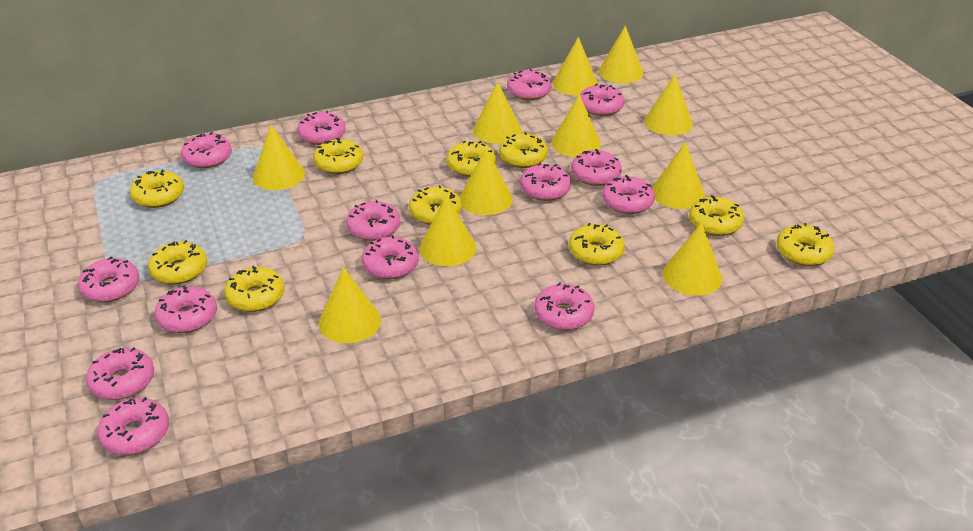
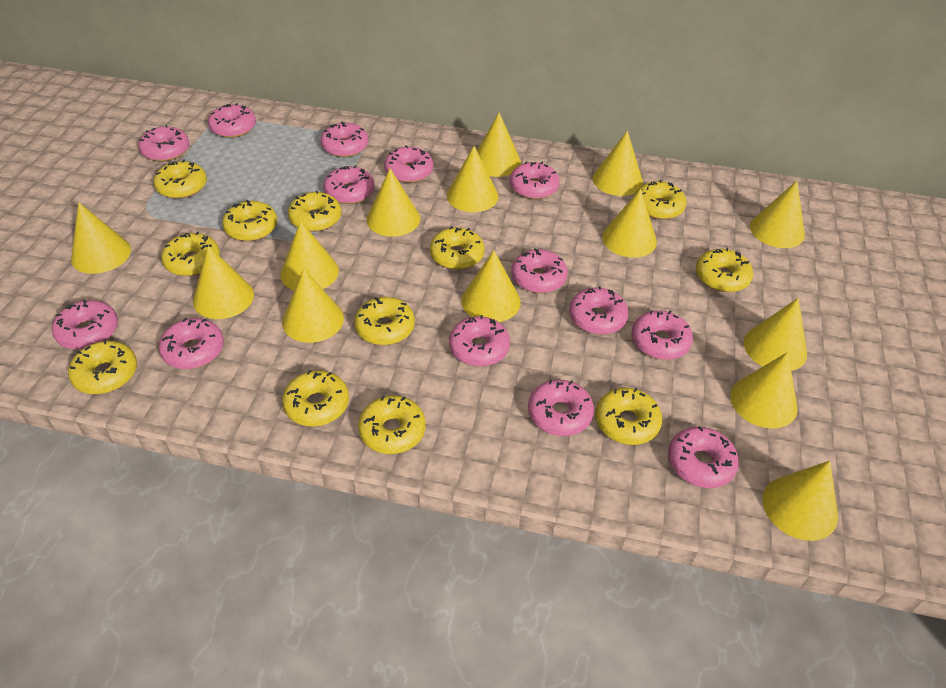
yellow cone: 11 -> 14
yellow donut: 10 -> 12

